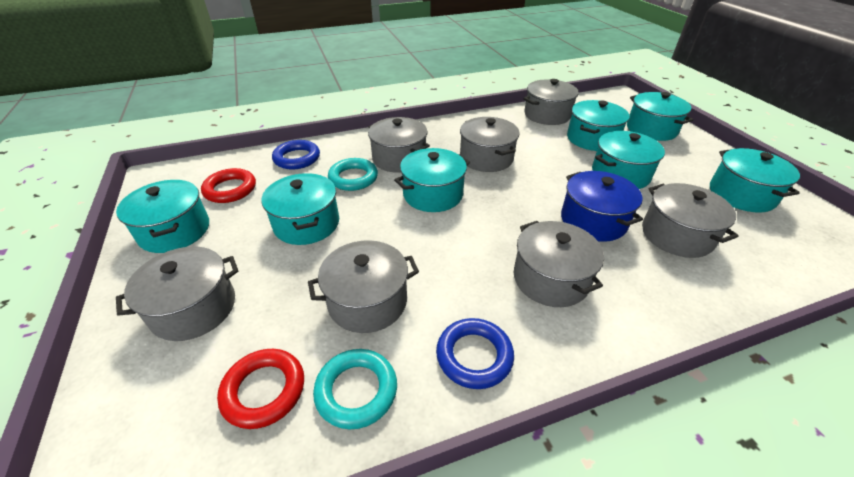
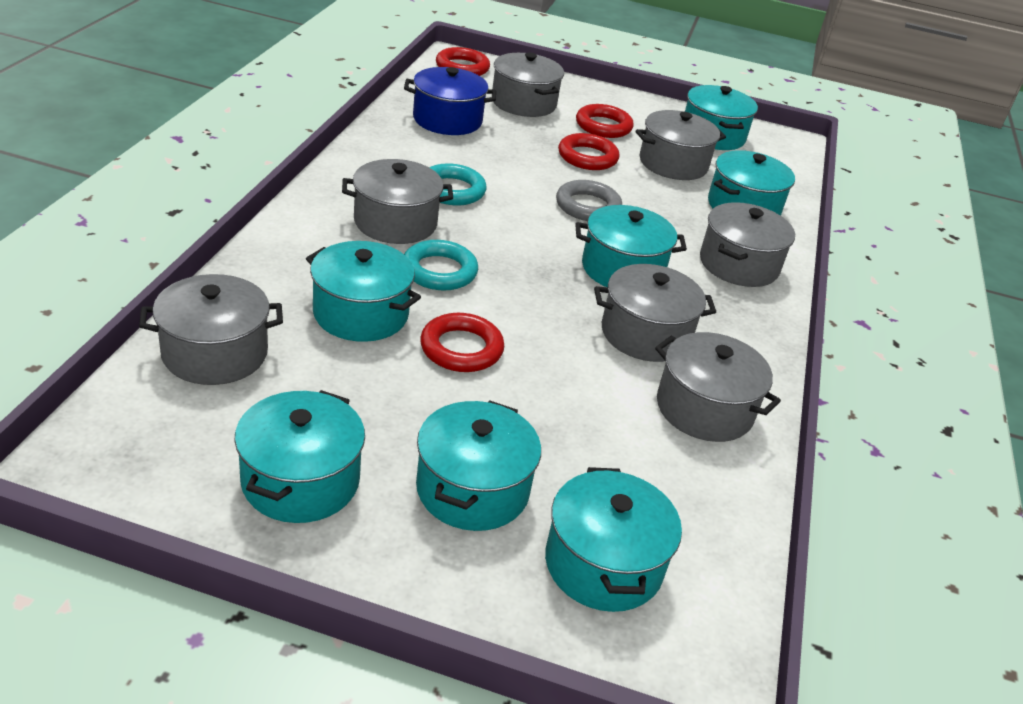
blue ring: 2 -> 0
grey ring: 0 -> 1
red ring: 2 -> 4

